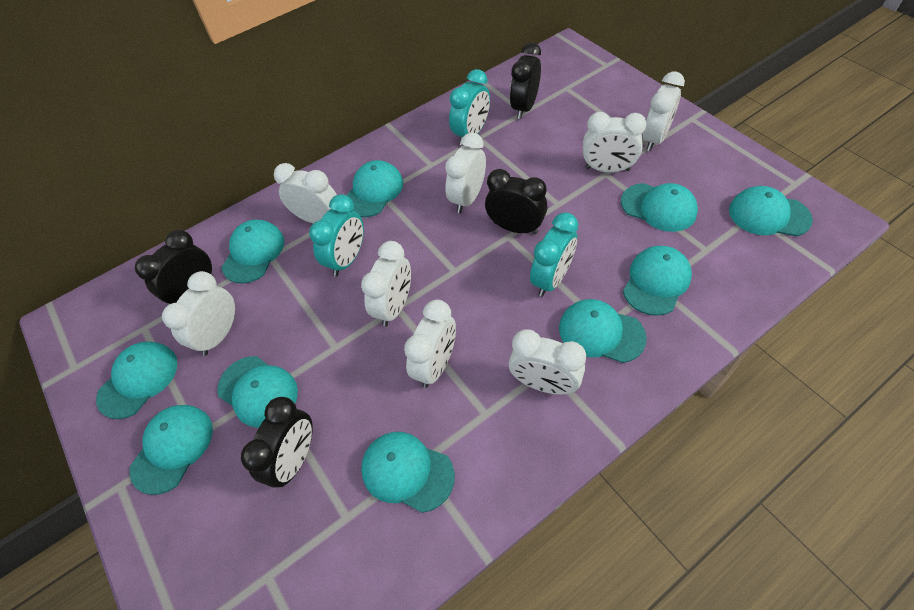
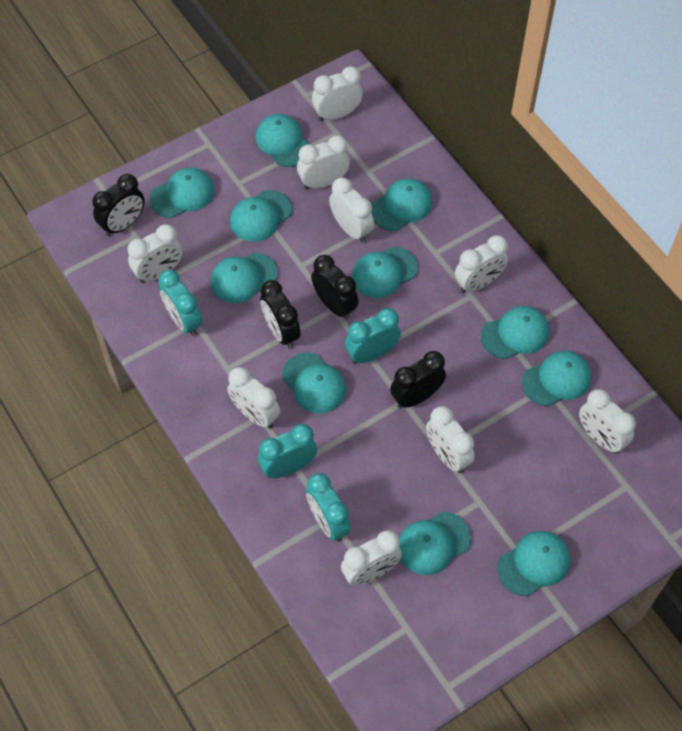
turquoise cap: 10 -> 11
turquoise clock: 3 -> 4
white clock: 8 -> 9

